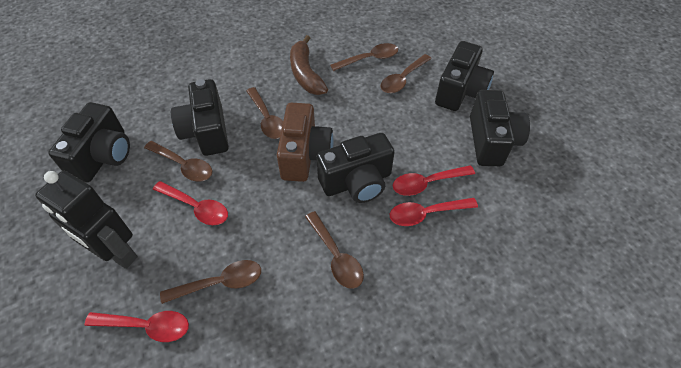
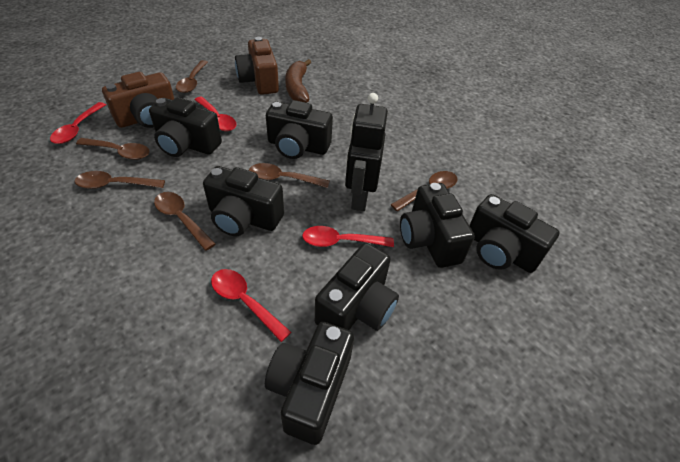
black camera: 5 -> 7
brown camera: 1 -> 2

